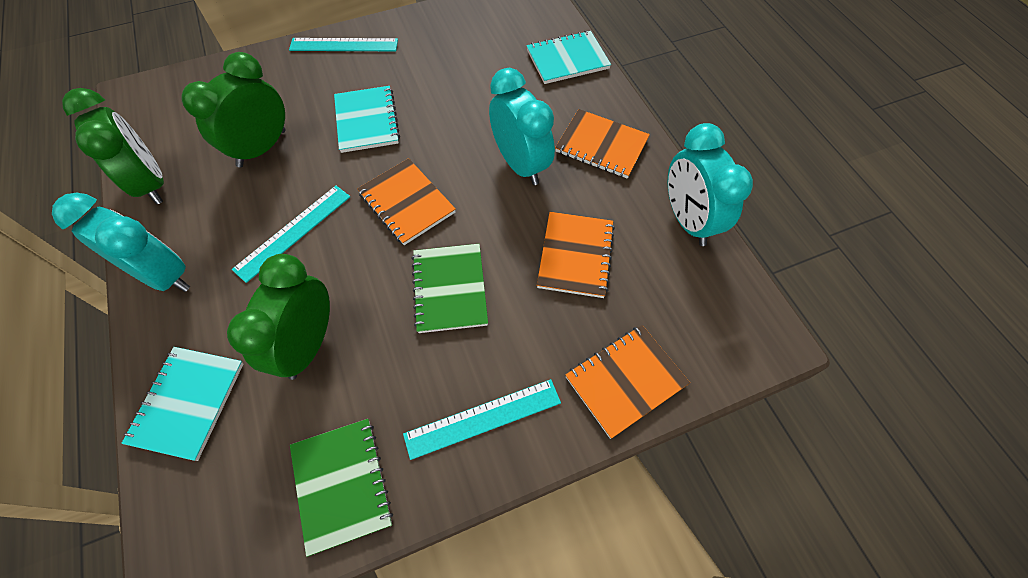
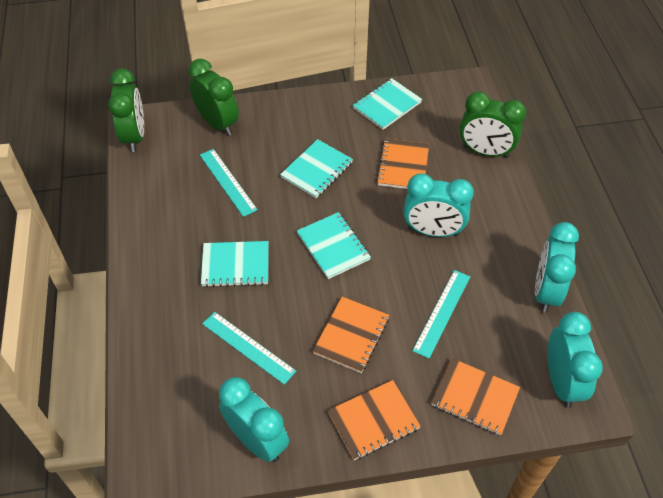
green notebook: 2 -> 0
turquoise clock: 3 -> 4
turquoise notebook: 3 -> 4

